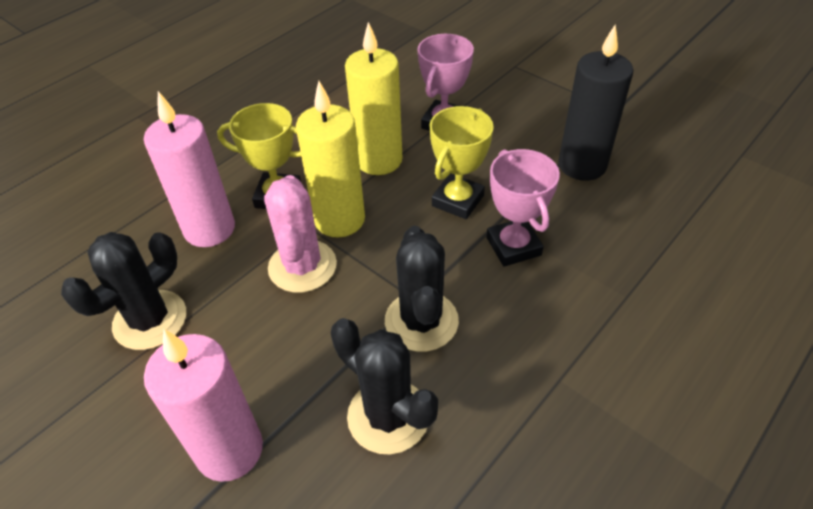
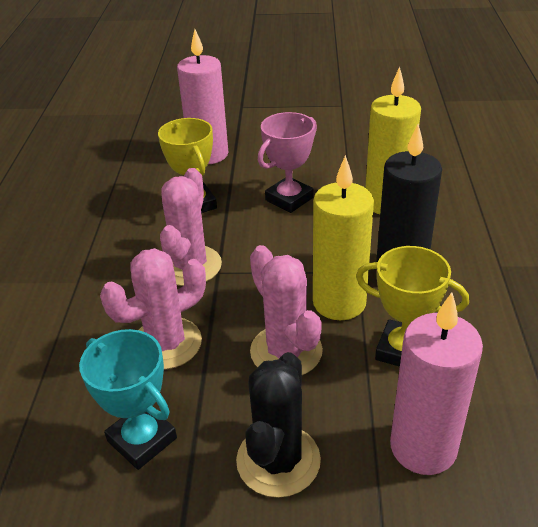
black cactus: 3 -> 1
pink cactus: 1 -> 3
pink trophy: 2 -> 1
turquoise trophy: 0 -> 1

